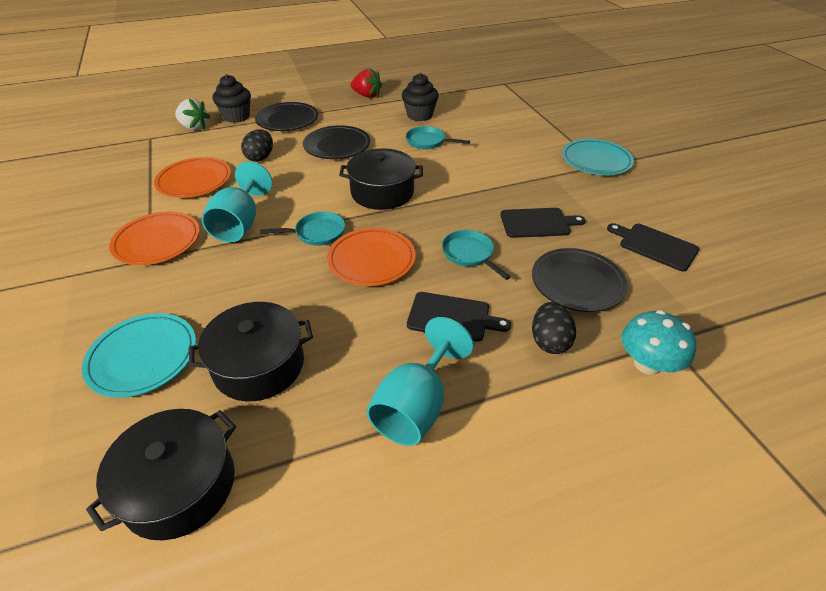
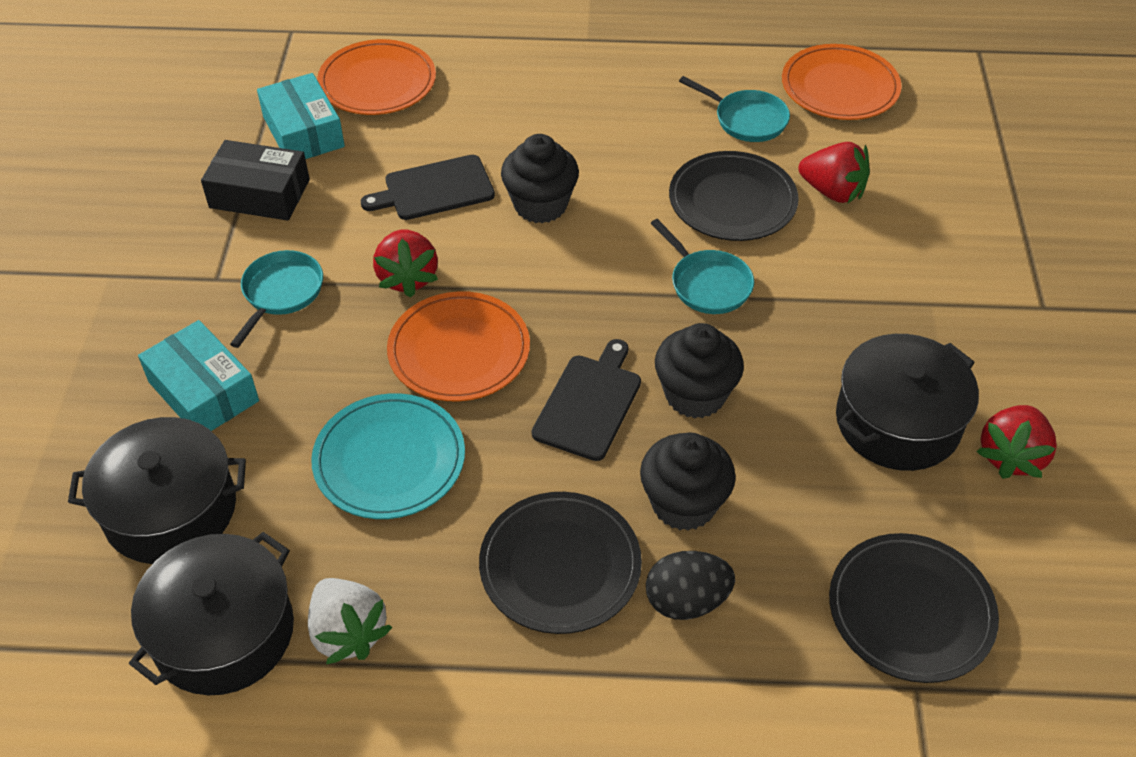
black box: 0 -> 1
black cupcake: 2 -> 3
black cutting board: 3 -> 2
black egg: 2 -> 1
red strawberry: 1 -> 3
turquoise box: 0 -> 2
turquoise goblet: 2 -> 0
turquoise mushroom: 1 -> 0
turquoise plate: 2 -> 1

